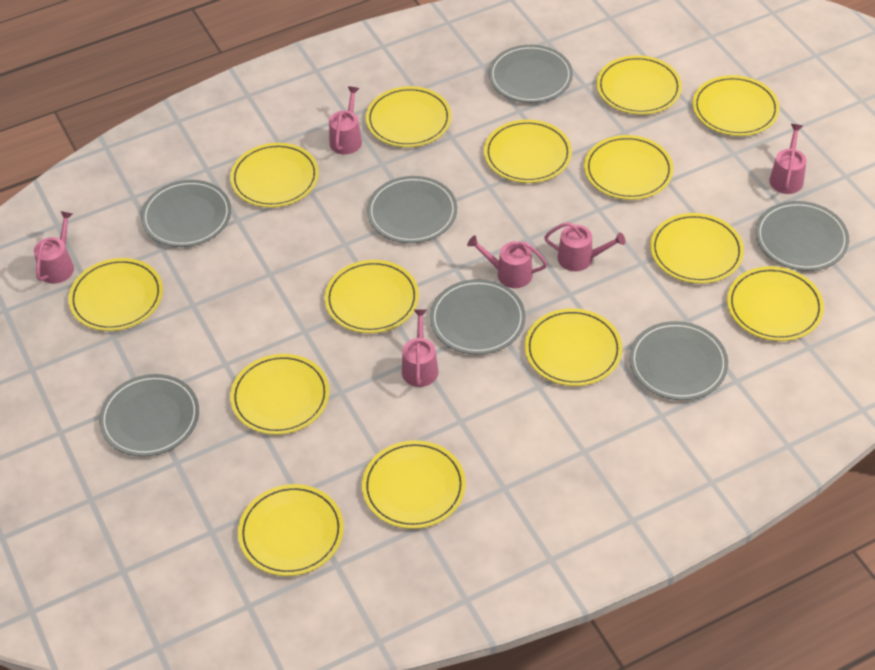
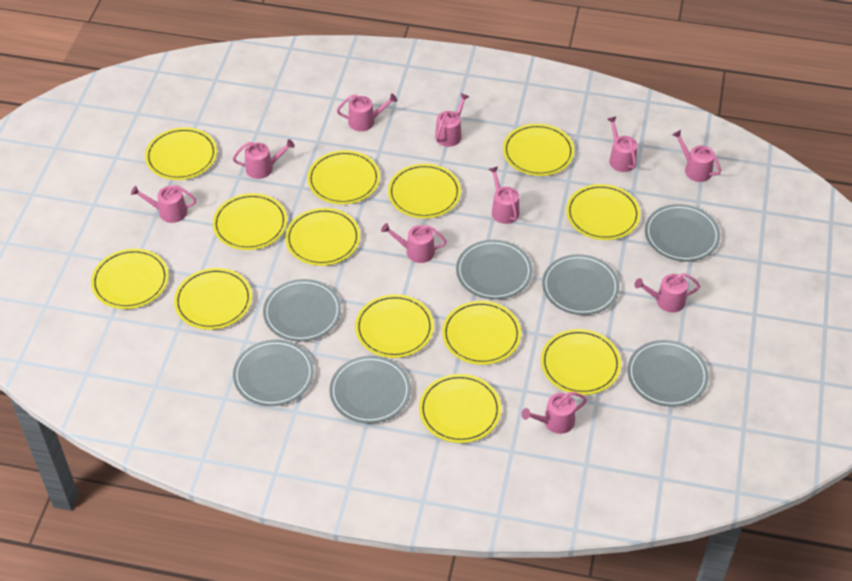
pink watering can: 6 -> 10
yellow plate: 14 -> 13

